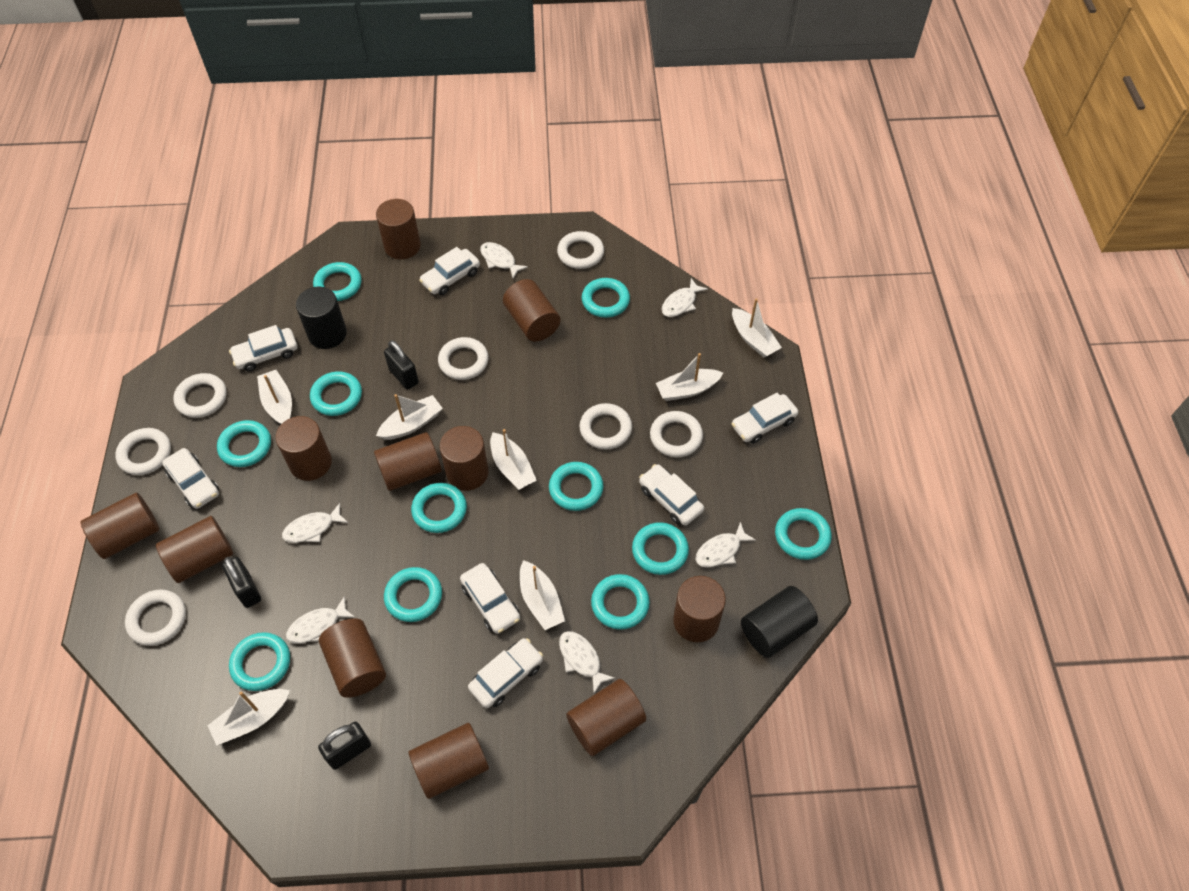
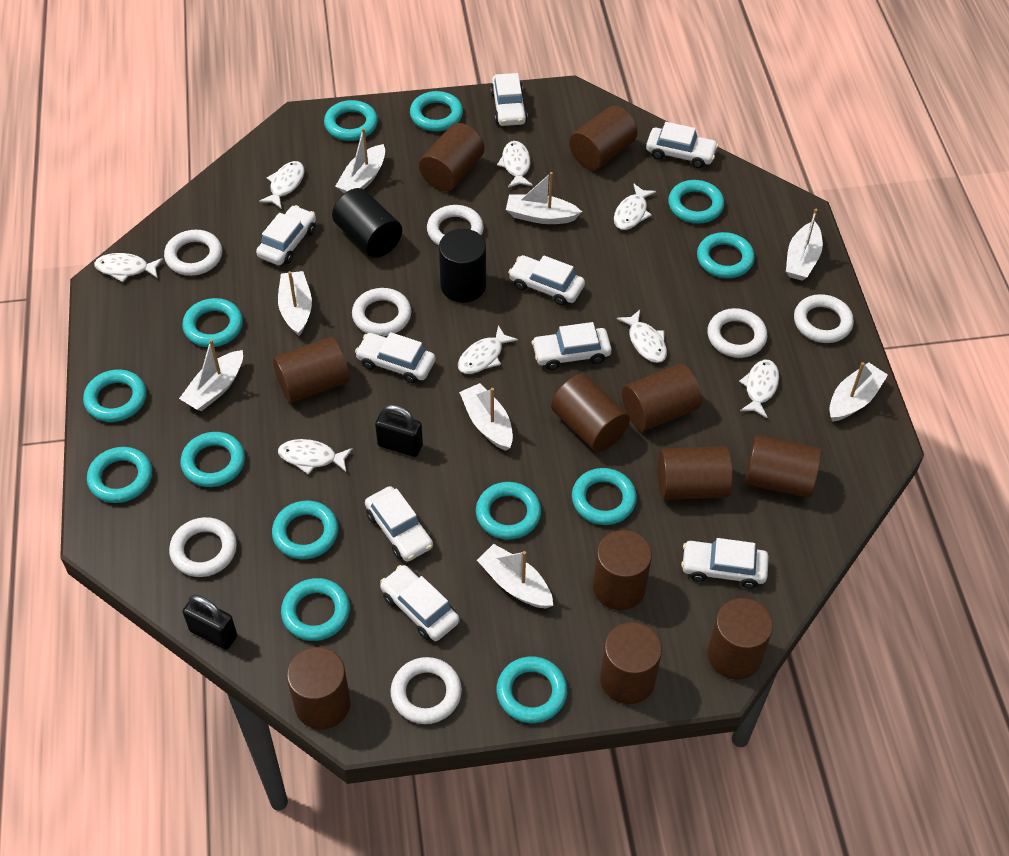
black padlock: 3 -> 2
turquoise ring: 11 -> 13
white boat: 7 -> 8
white car: 7 -> 9
white fish: 6 -> 8

